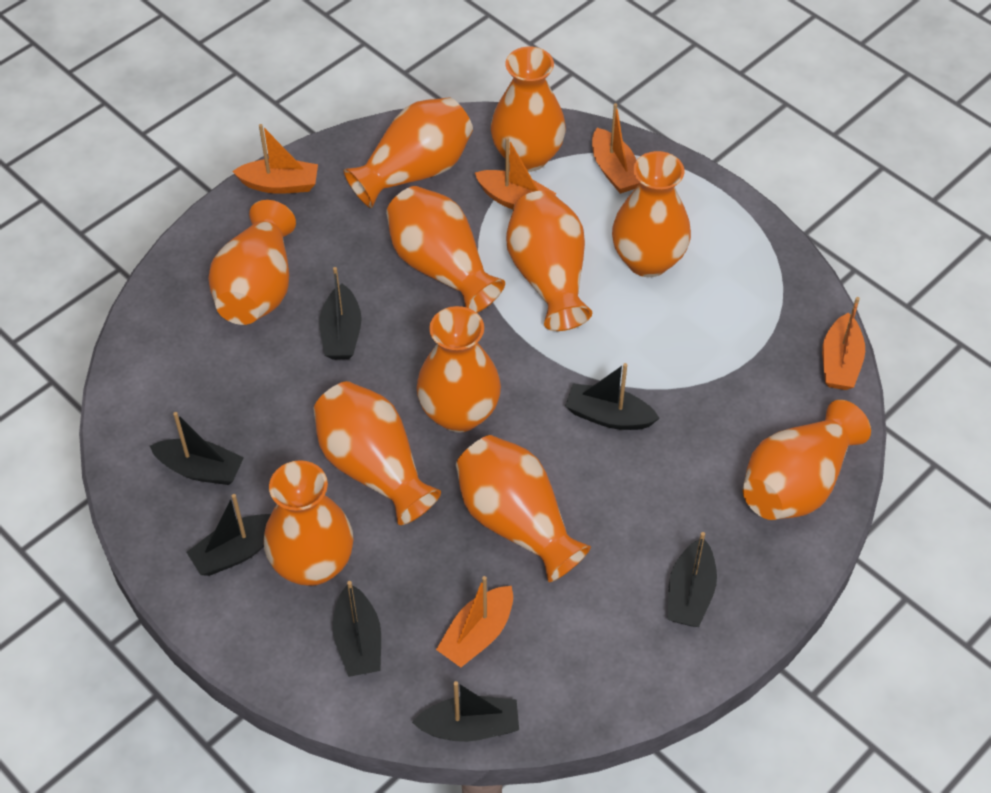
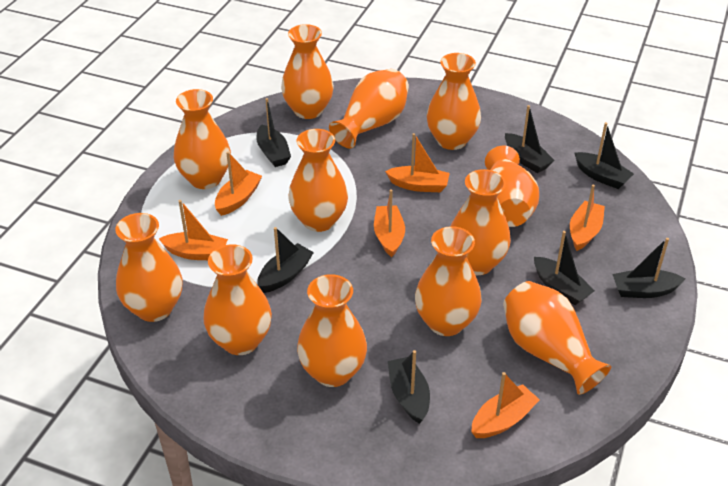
orange boat: 5 -> 6
orange vase: 11 -> 12

